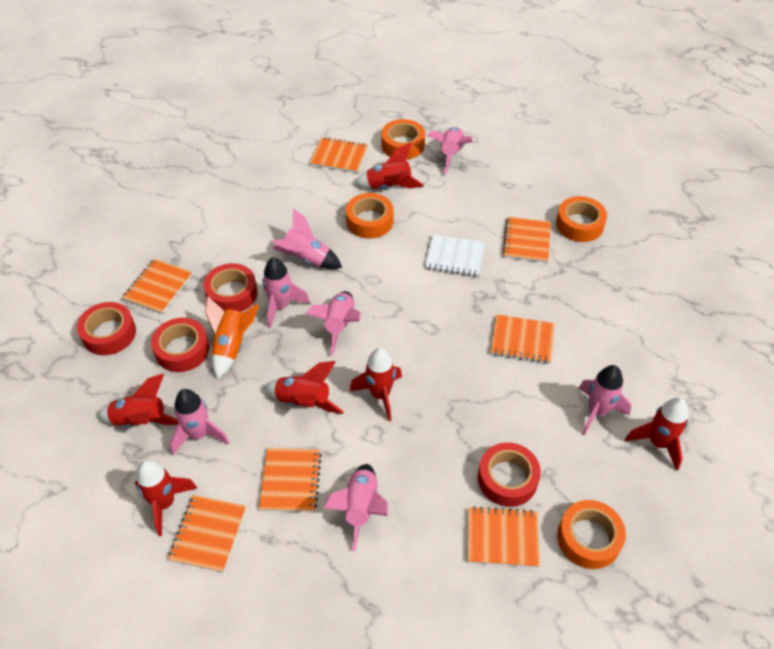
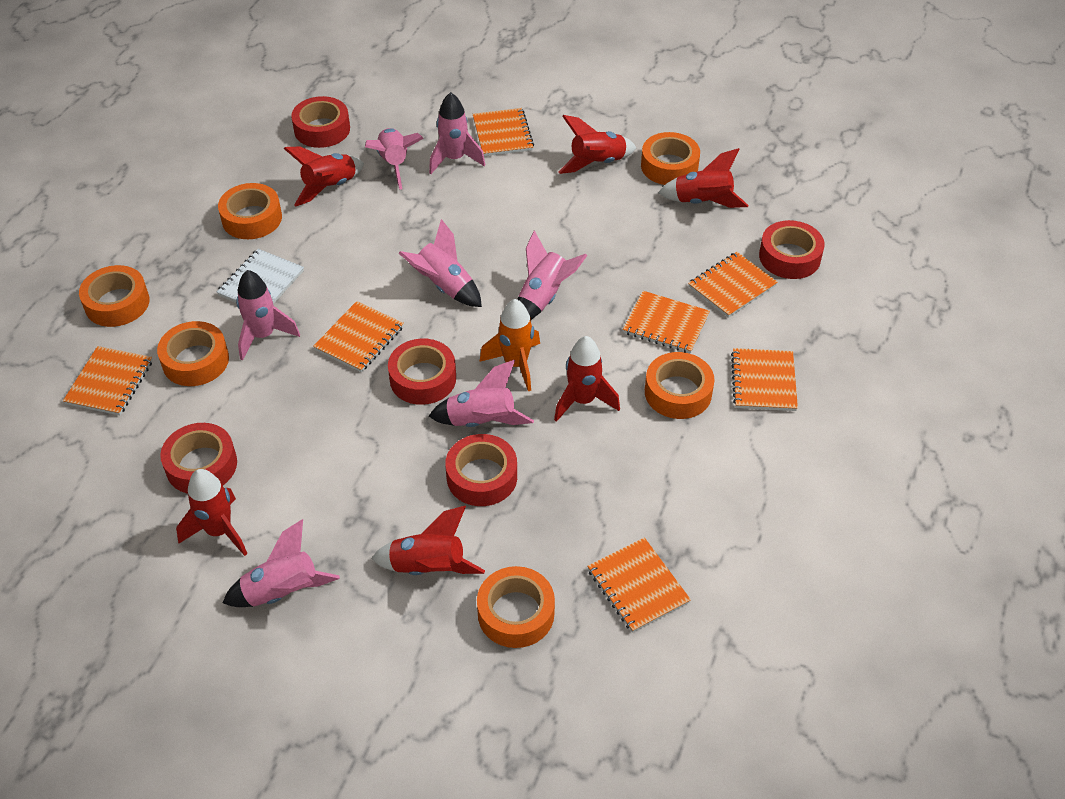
orange tape: 4 -> 6
red tape: 4 -> 5

